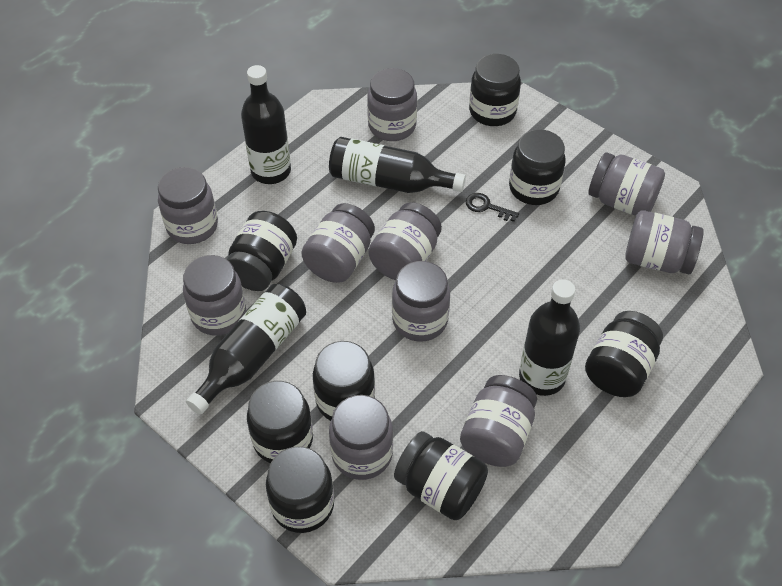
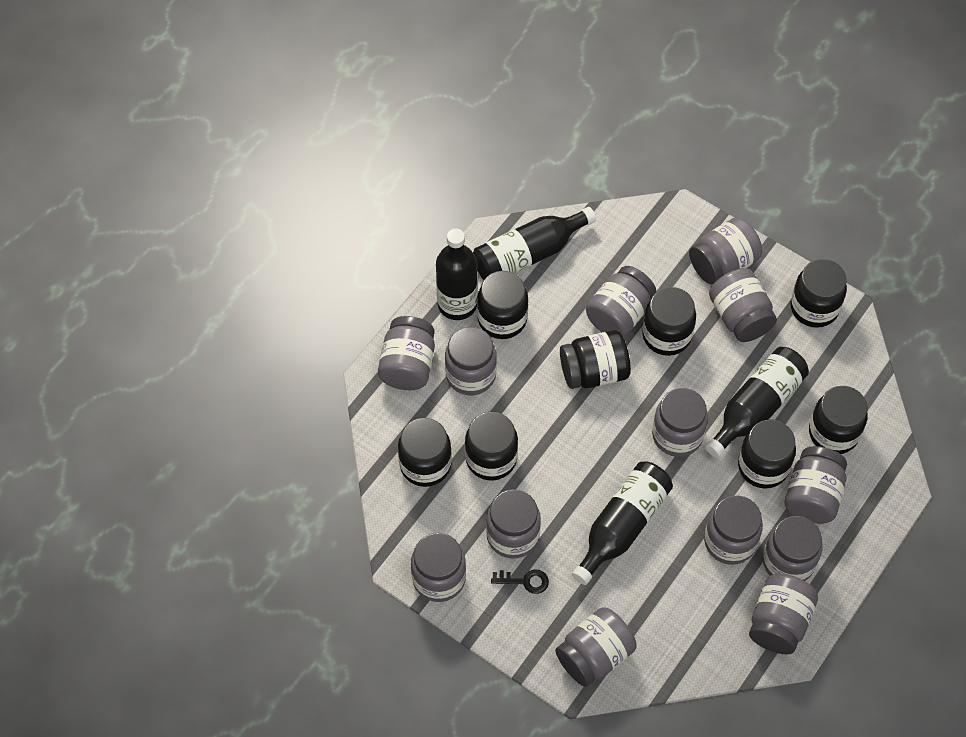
grey jar: 10 -> 13

